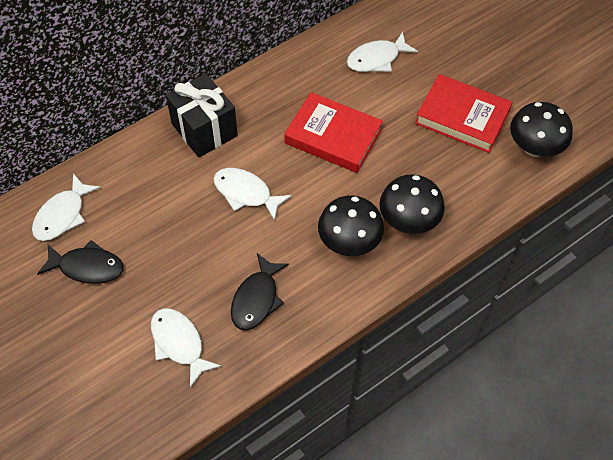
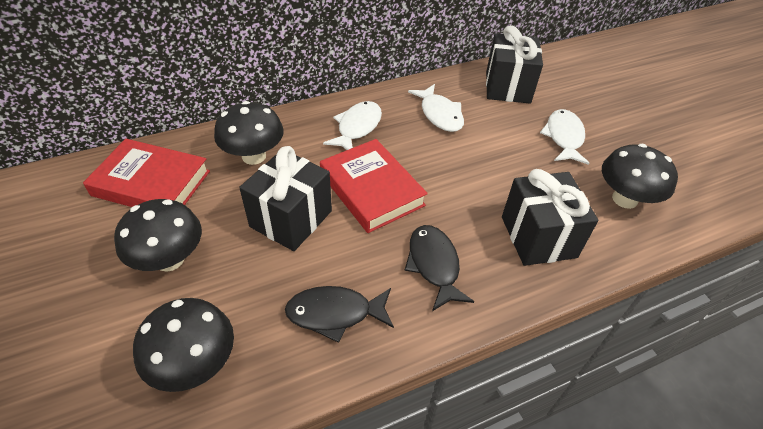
black gift: 1 -> 3
black mushroom: 3 -> 4
white fish: 4 -> 3

